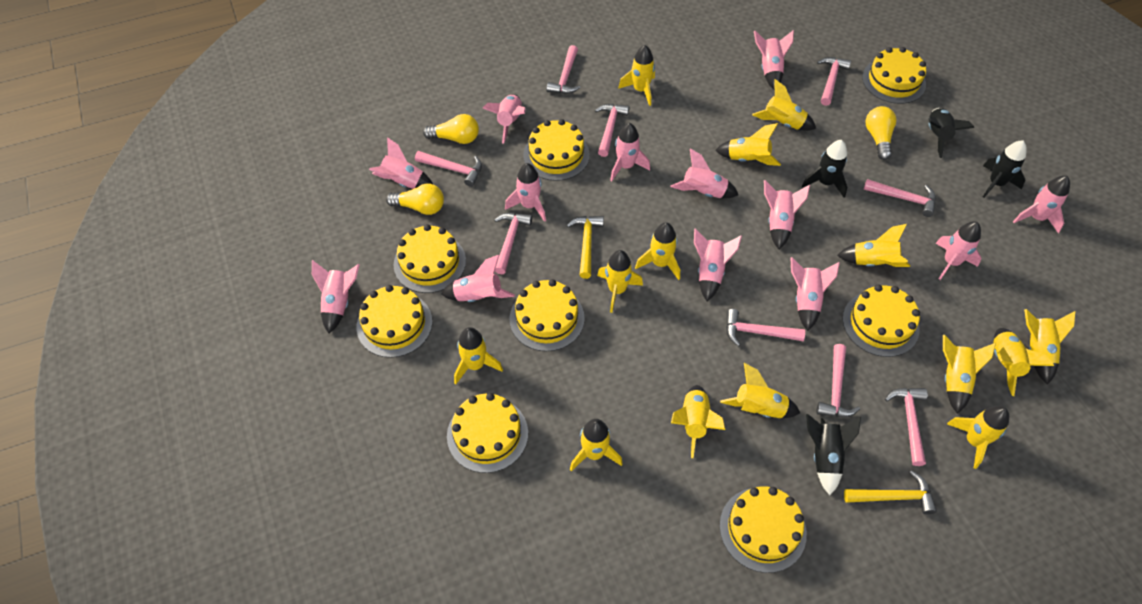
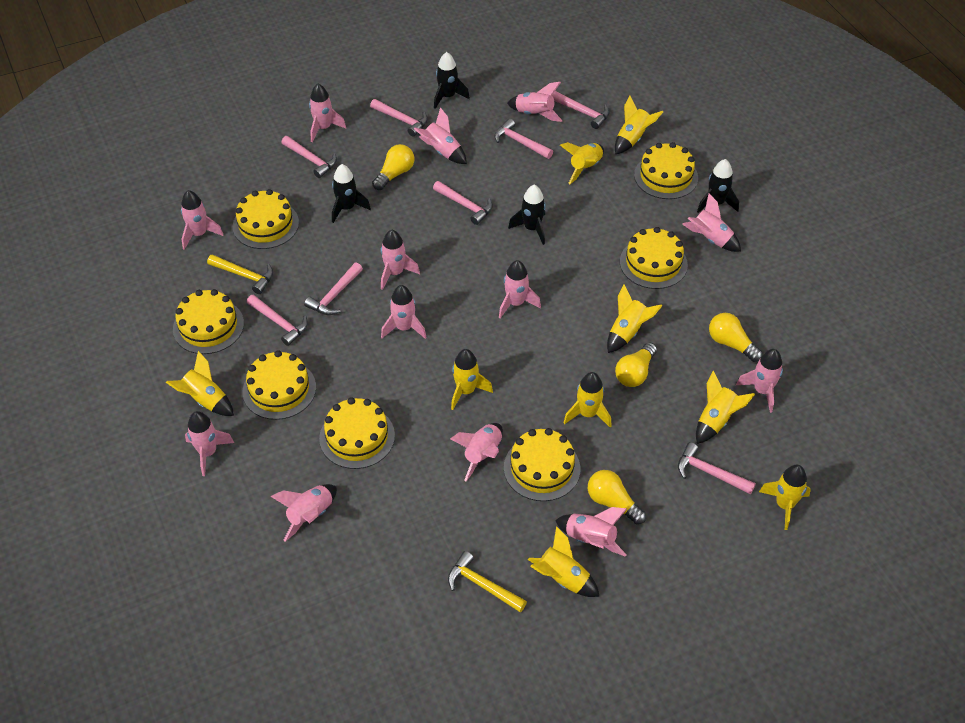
pink hammer: 9 -> 8
yellow cake: 8 -> 7
yellow light bulb: 3 -> 4
yellow rocket: 14 -> 9

